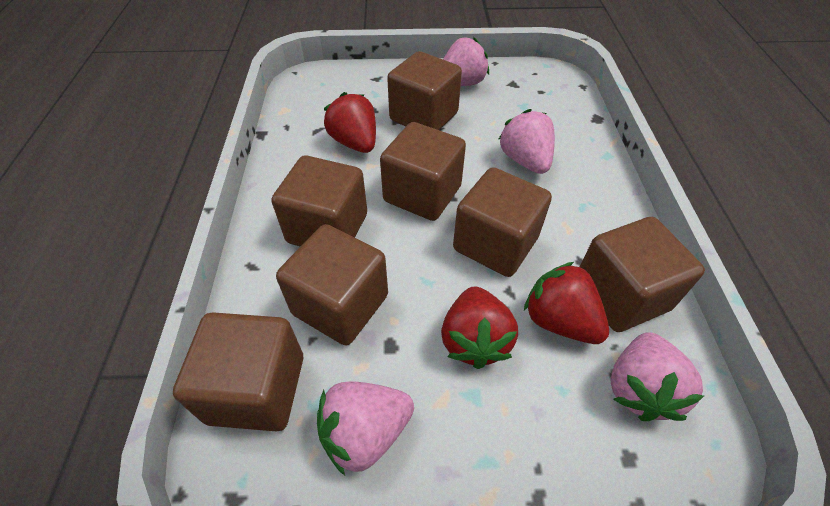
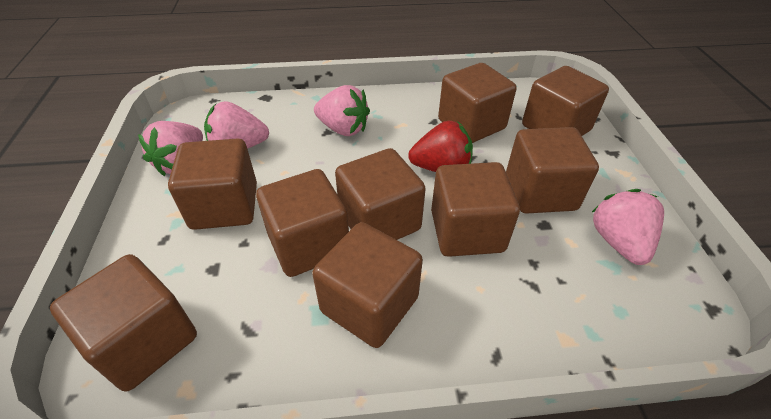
brown cube: 7 -> 9
red strawberry: 3 -> 1

